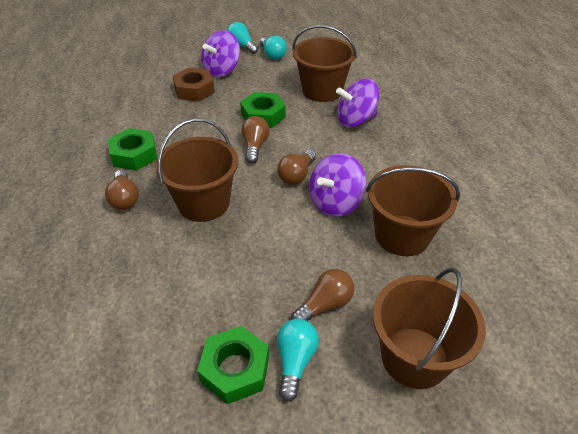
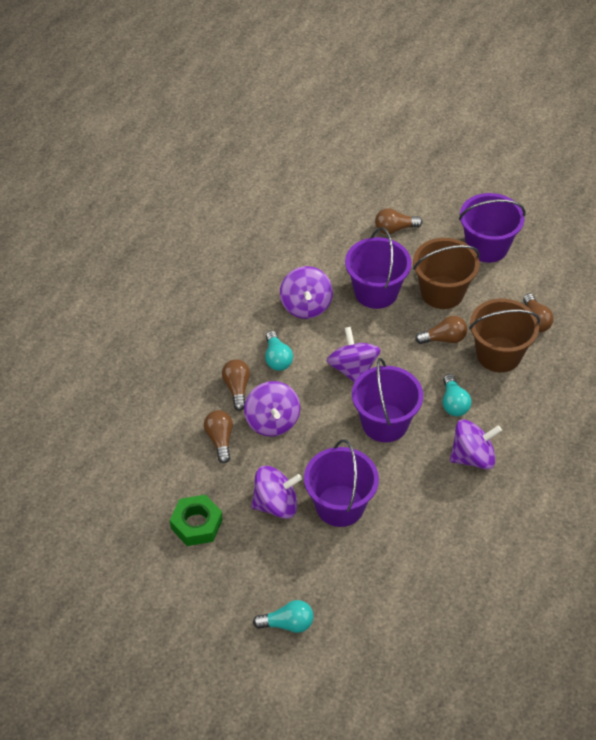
brown bucket: 4 -> 2
brown light bulb: 4 -> 5
brown nut: 1 -> 0
green nut: 3 -> 1
purple bucket: 0 -> 4
purple spinning top: 3 -> 5

